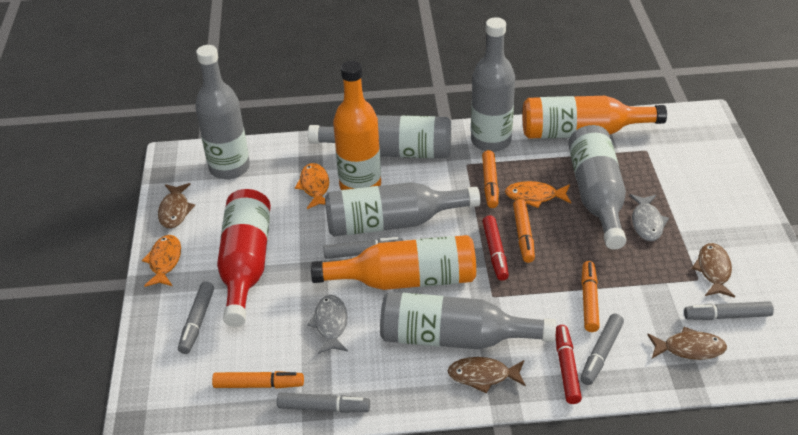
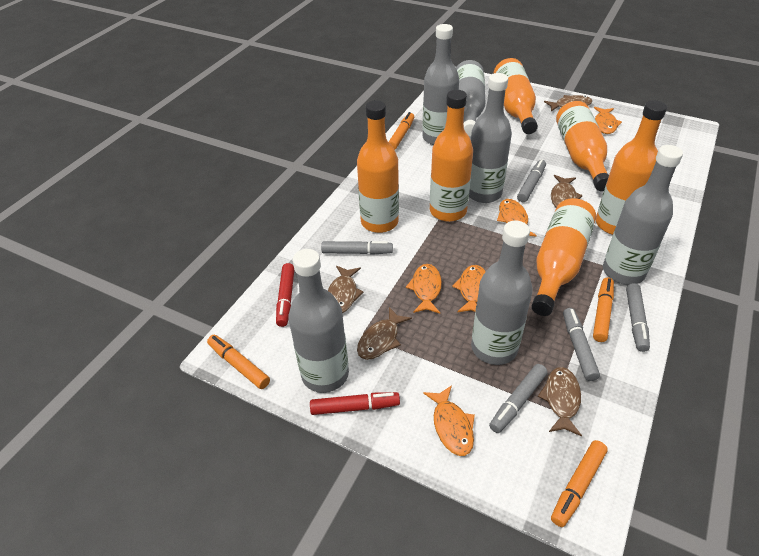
brown fish: 4 -> 5
grey fish: 2 -> 0
orange bottle: 3 -> 6
orange fish: 3 -> 5
red bottle: 1 -> 0

